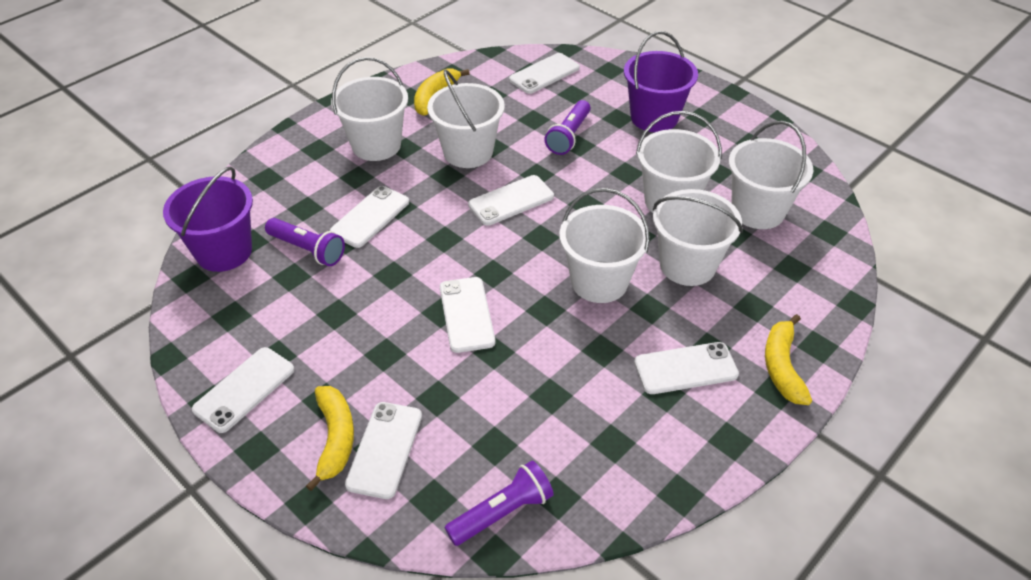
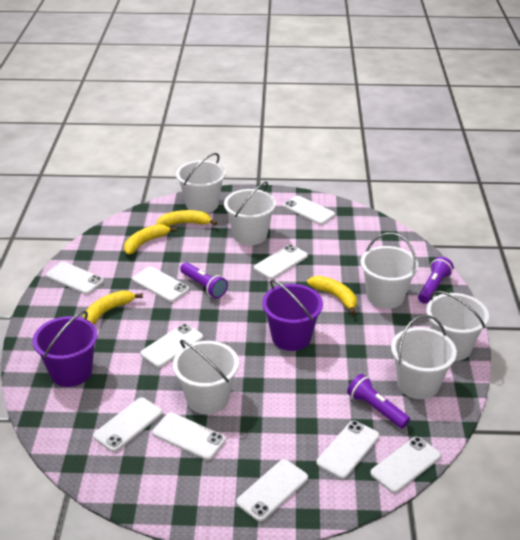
white phone: 7 -> 10
yellow banana: 3 -> 4

